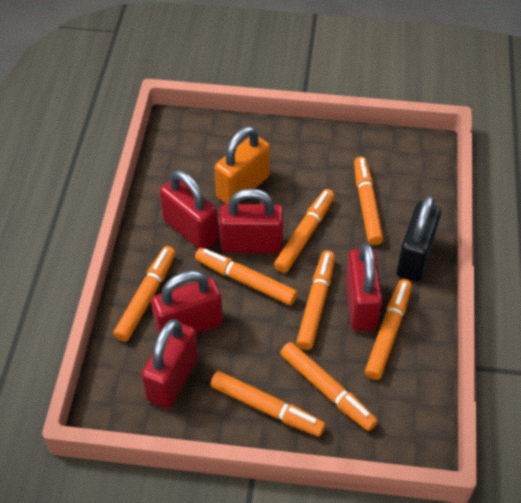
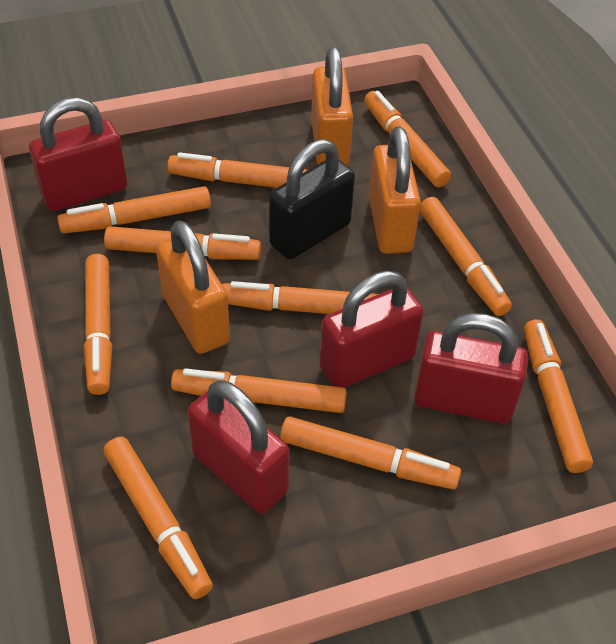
orange marker: 8 -> 11
orange padlock: 1 -> 3
red padlock: 5 -> 4

